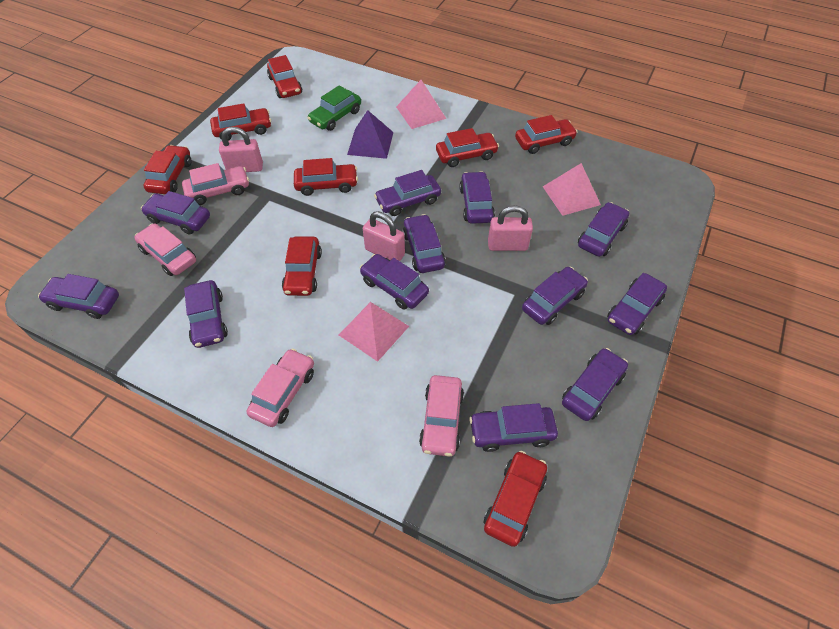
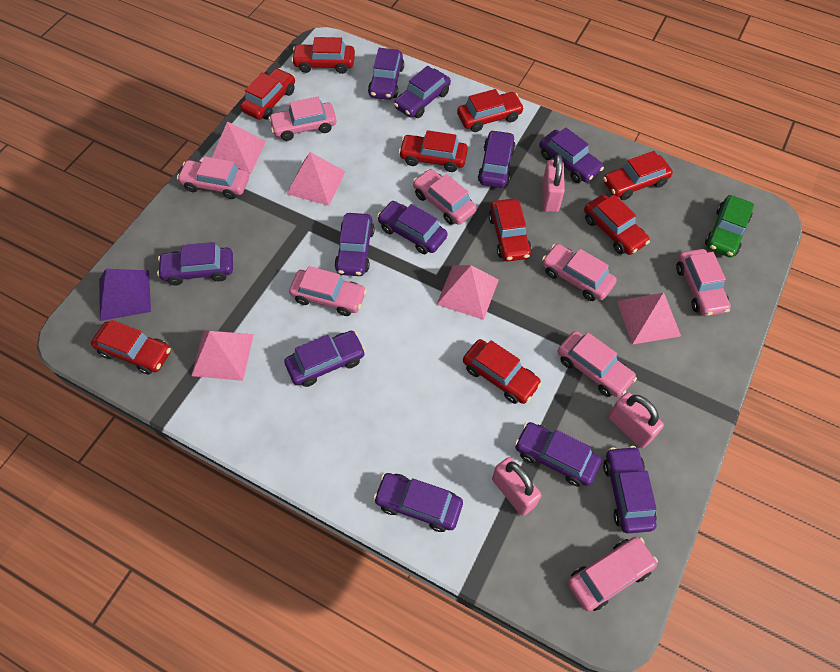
pink car: 4 -> 8
pink pyramid: 3 -> 5
purple car: 12 -> 11
red car: 8 -> 9

